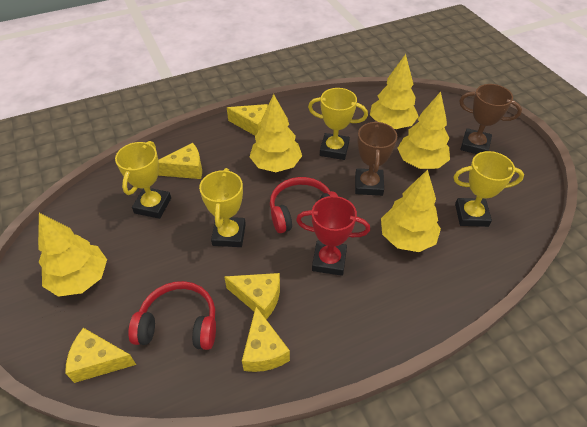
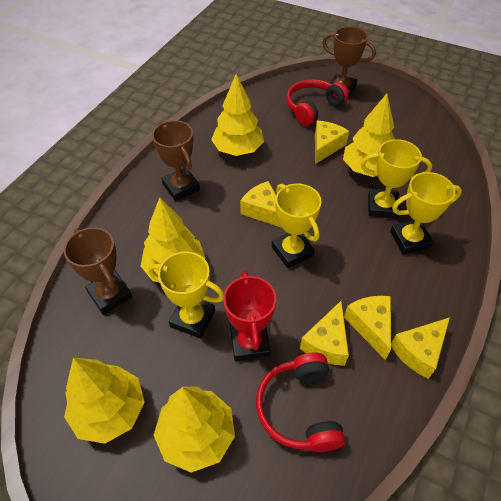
brown trophy: 2 -> 3

